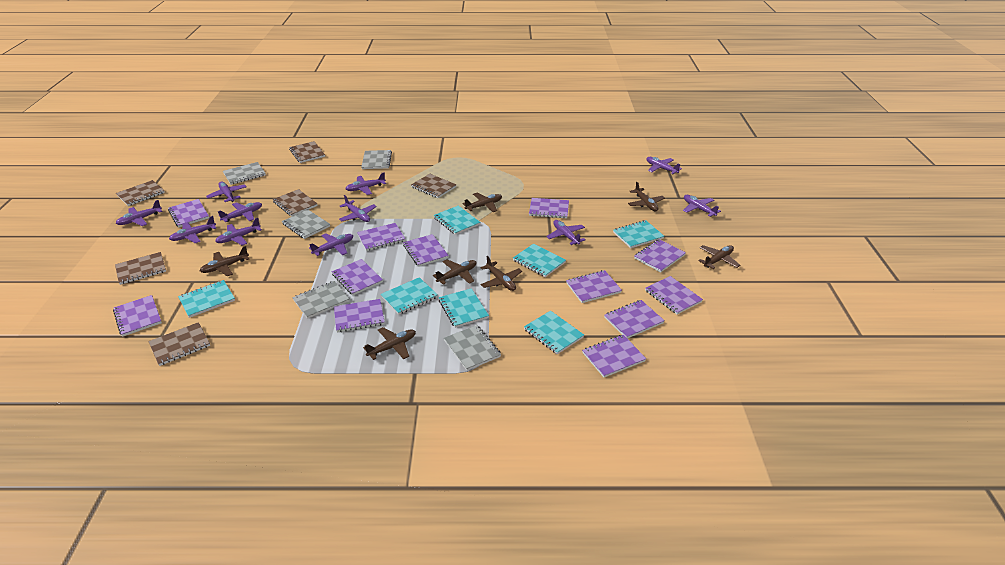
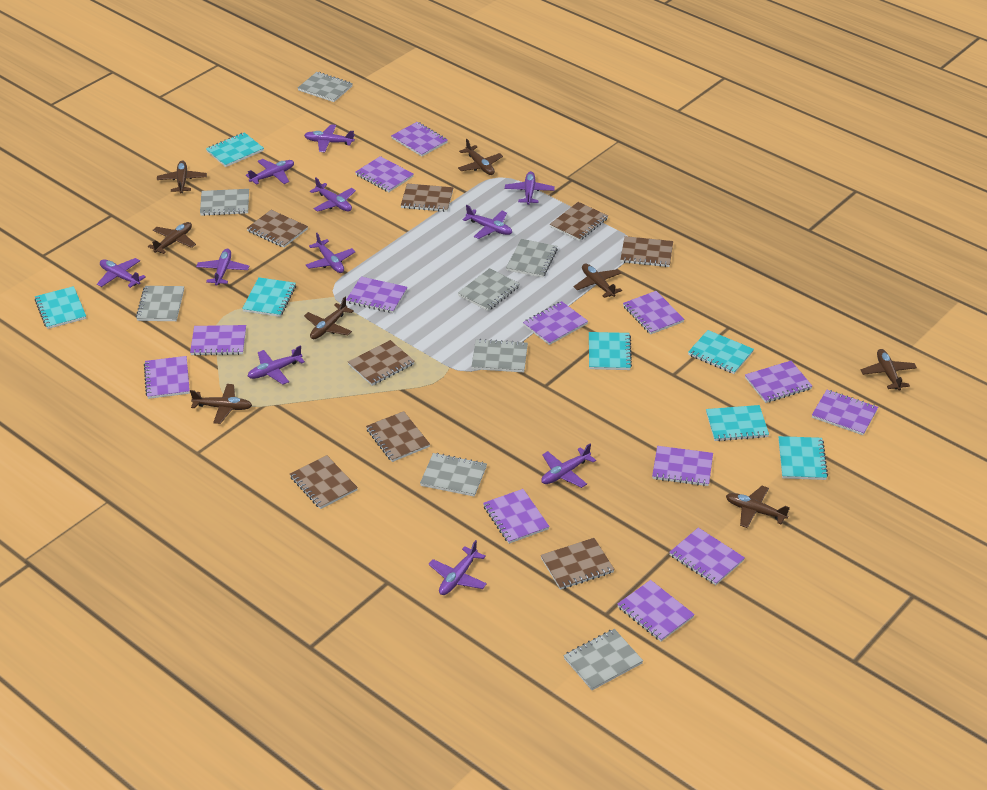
brown notebook: 6 -> 8
brown plane: 7 -> 8
grey notebook: 5 -> 8
purple notebook: 12 -> 13

